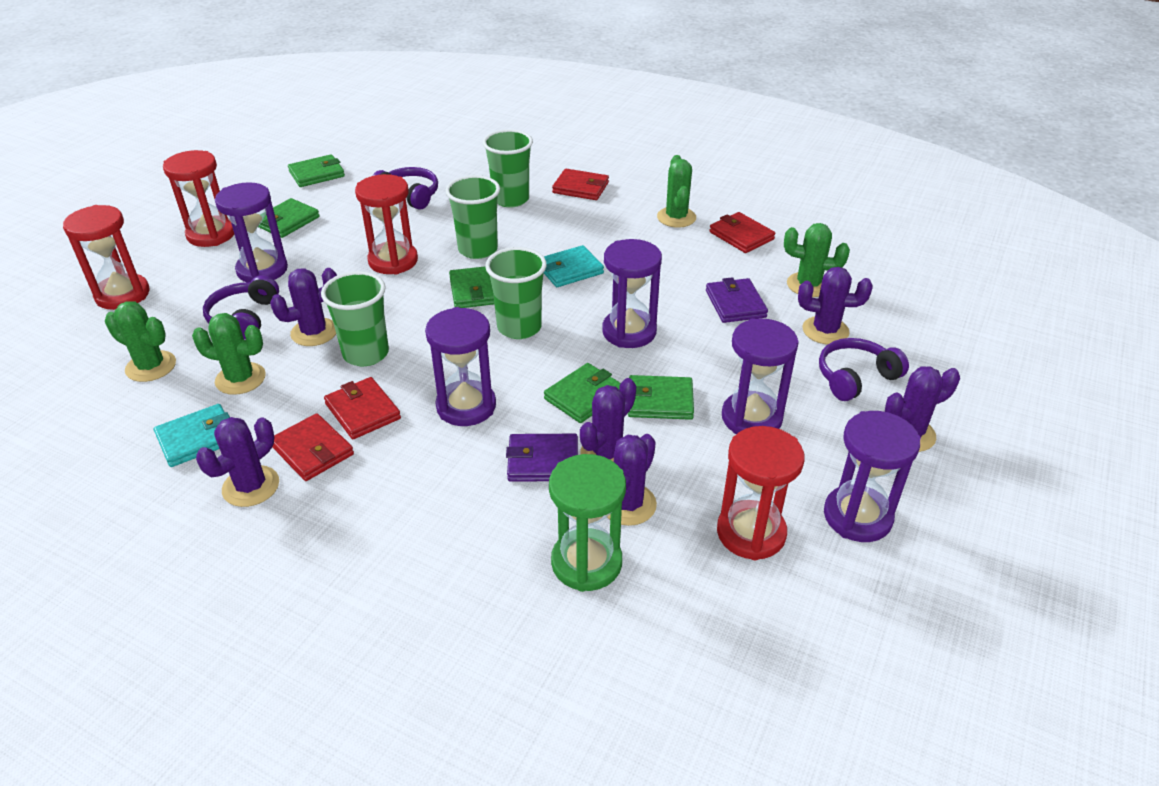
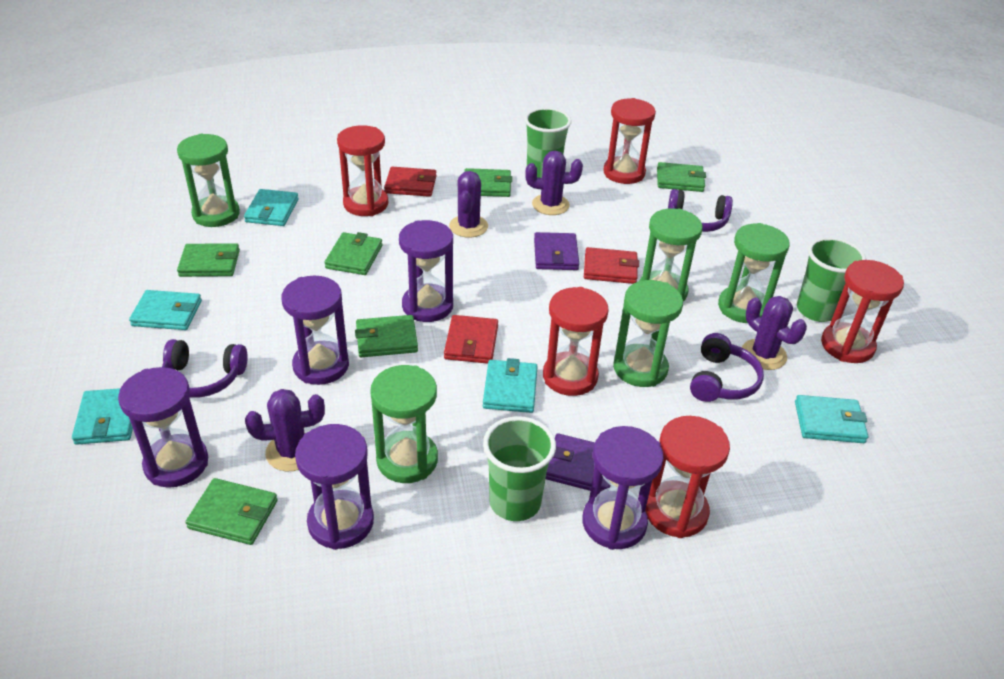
green cactus: 4 -> 0
green cup: 4 -> 3
green hourglass: 1 -> 5
green wallet: 5 -> 6
purple cactus: 6 -> 4
red hourglass: 4 -> 5
red wallet: 4 -> 3
turquoise wallet: 2 -> 5

